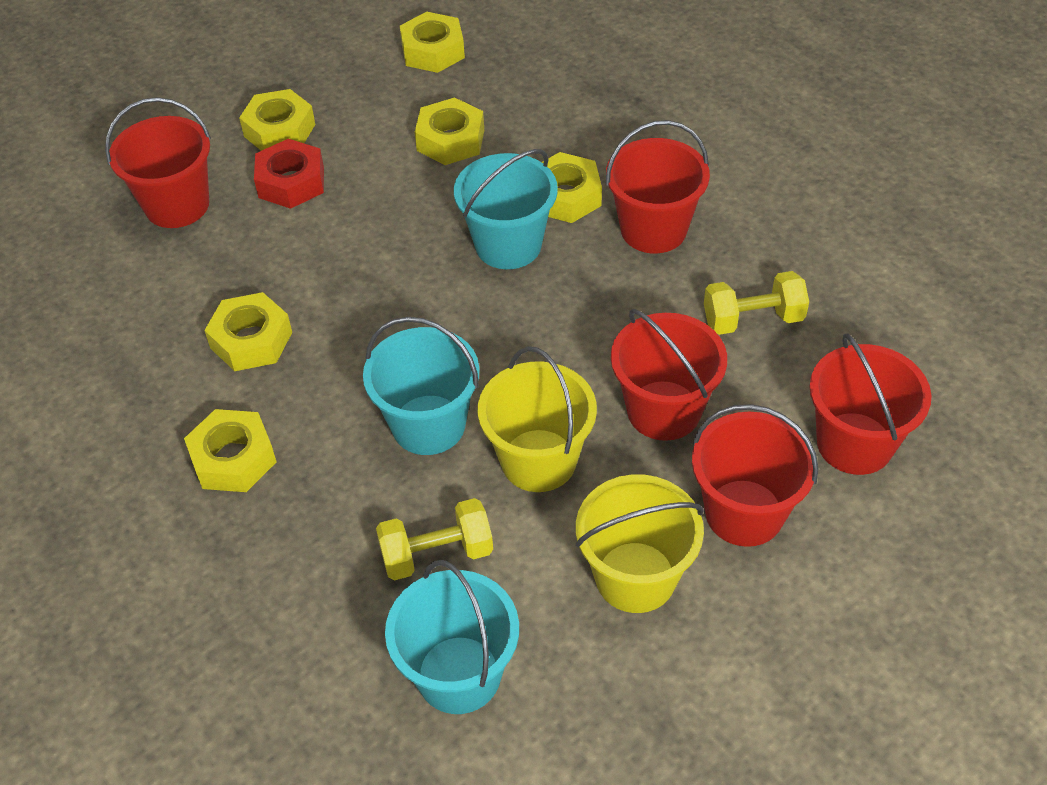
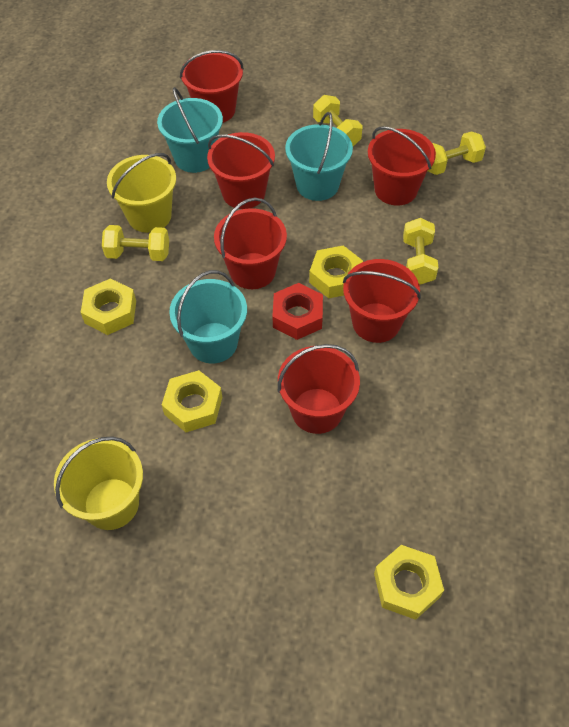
red bucket: 5 -> 6
yellow dumbbell: 2 -> 4
yellow nut: 6 -> 4

